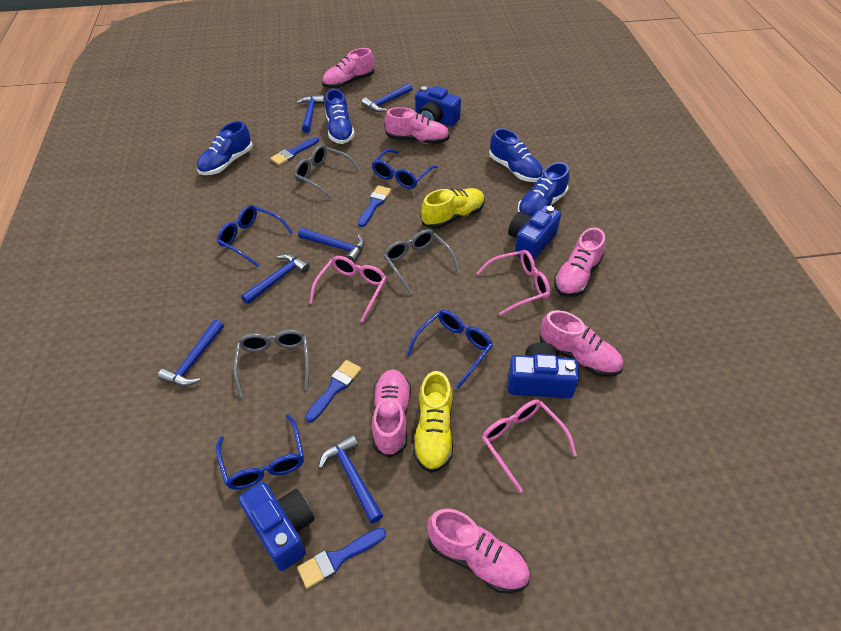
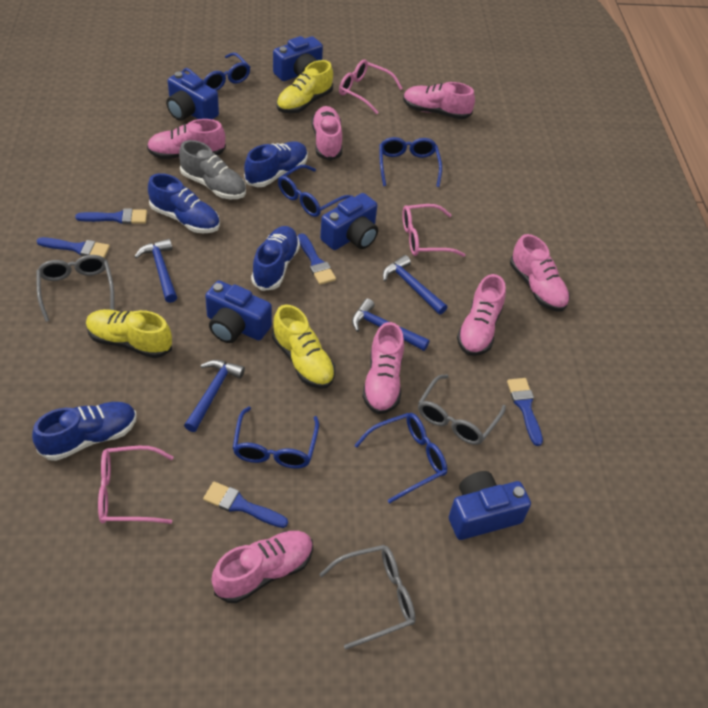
blue brush: 4 -> 5
blue camera: 4 -> 5
blue glasses: 4 -> 5
blue hammer: 6 -> 4
grey shoe: 0 -> 1
pink shoe: 6 -> 7
yellow shoe: 2 -> 3

